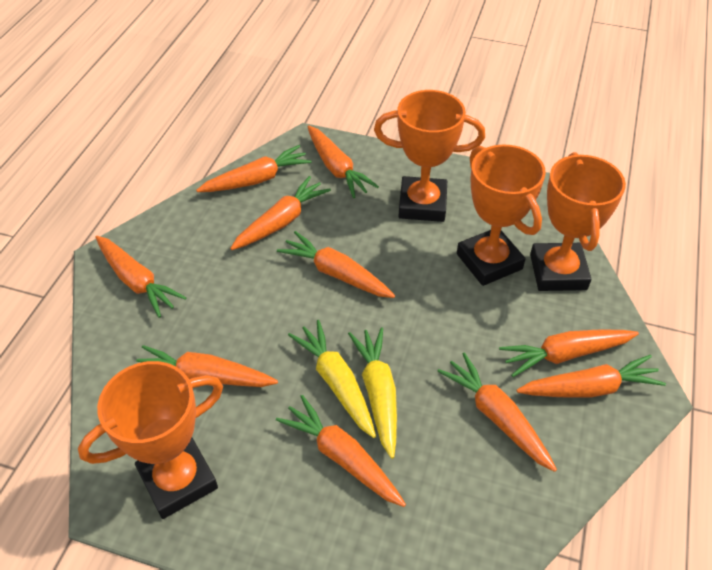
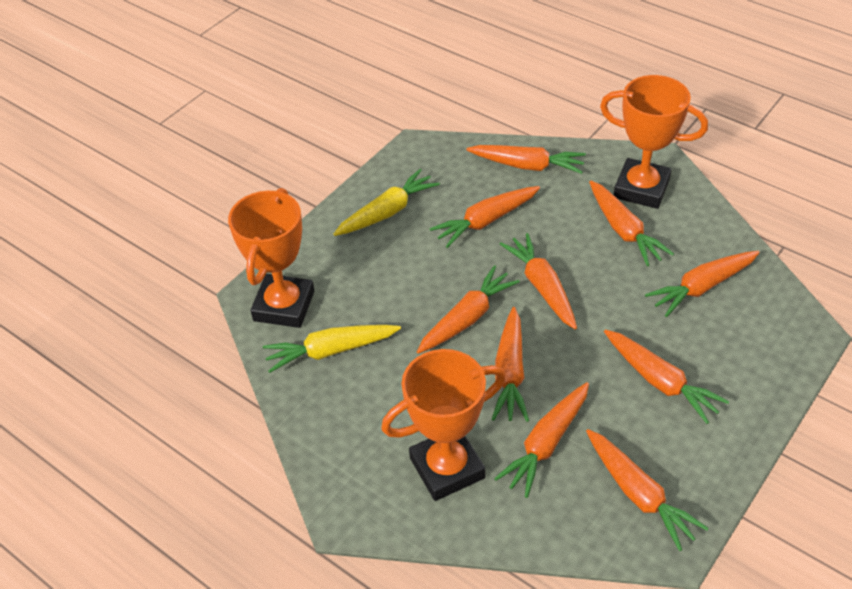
orange trophy: 4 -> 3

